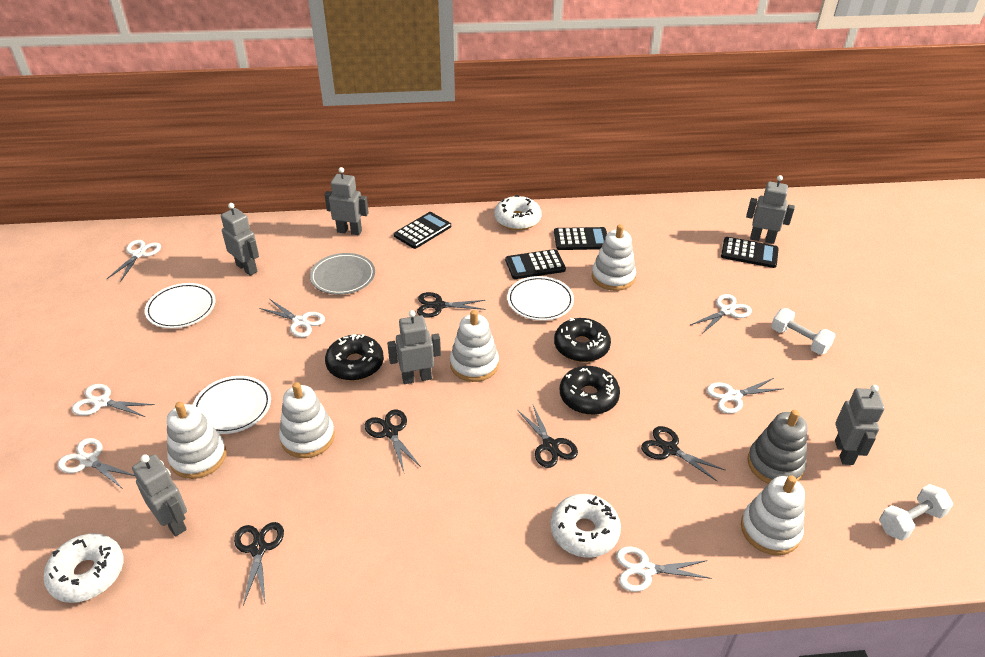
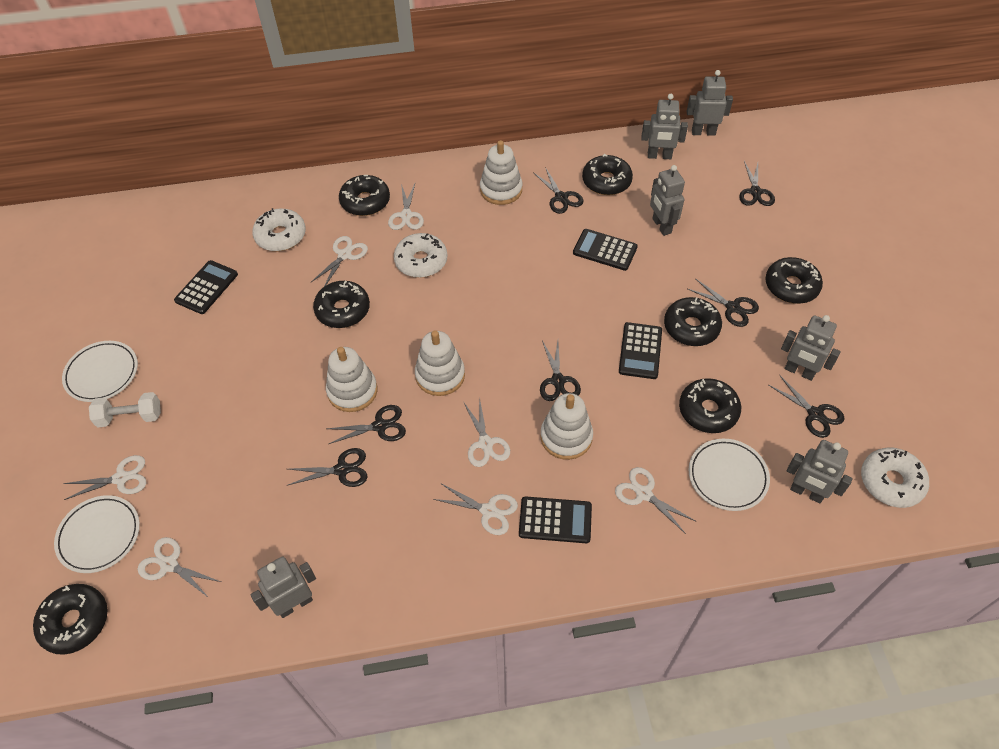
black donut: 3 -> 7
black scissors: 5 -> 7
grey plate: 1 -> 0
grey stacking toy: 1 -> 0
white dumbbell: 2 -> 1
white stacking toy: 5 -> 4

